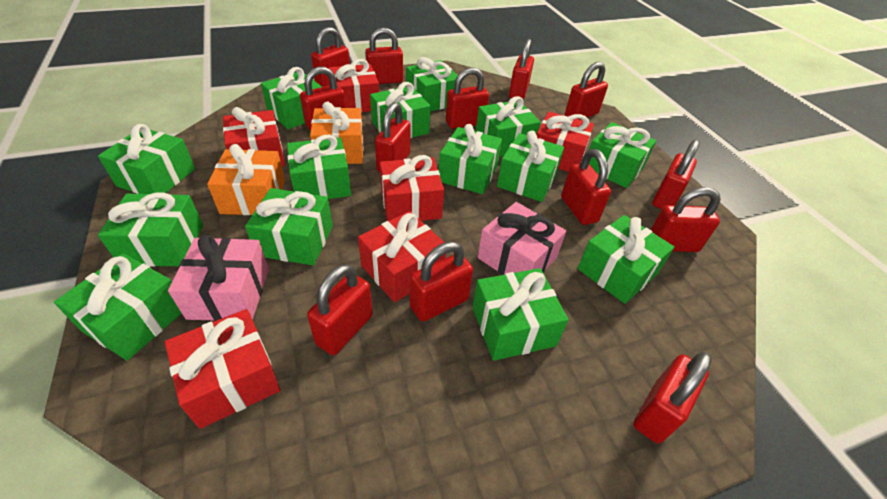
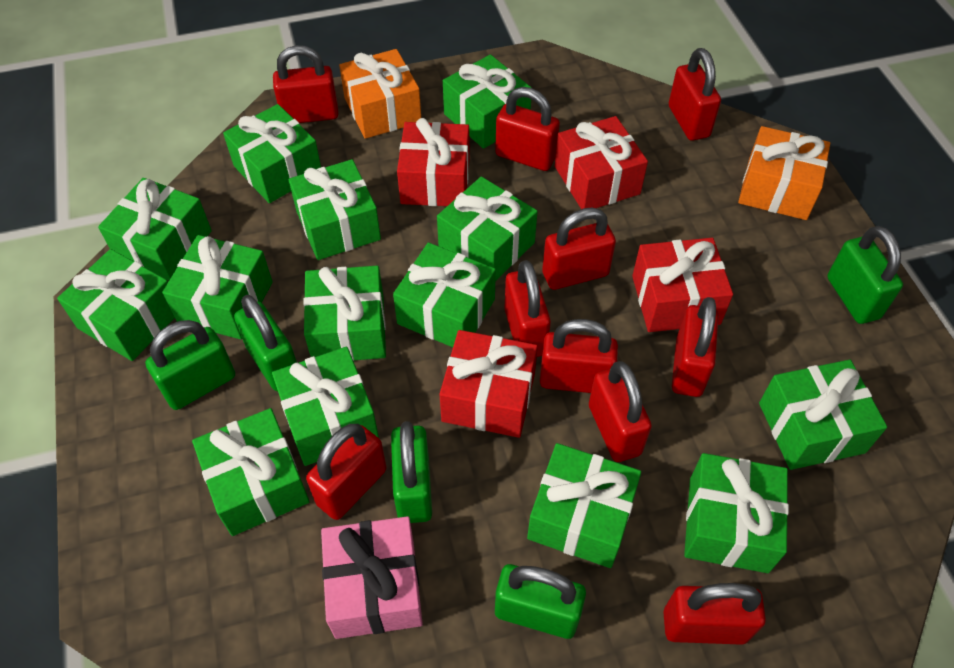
green padlock: 0 -> 5
pink gift: 2 -> 1
red gift: 6 -> 4
red padlock: 13 -> 10

